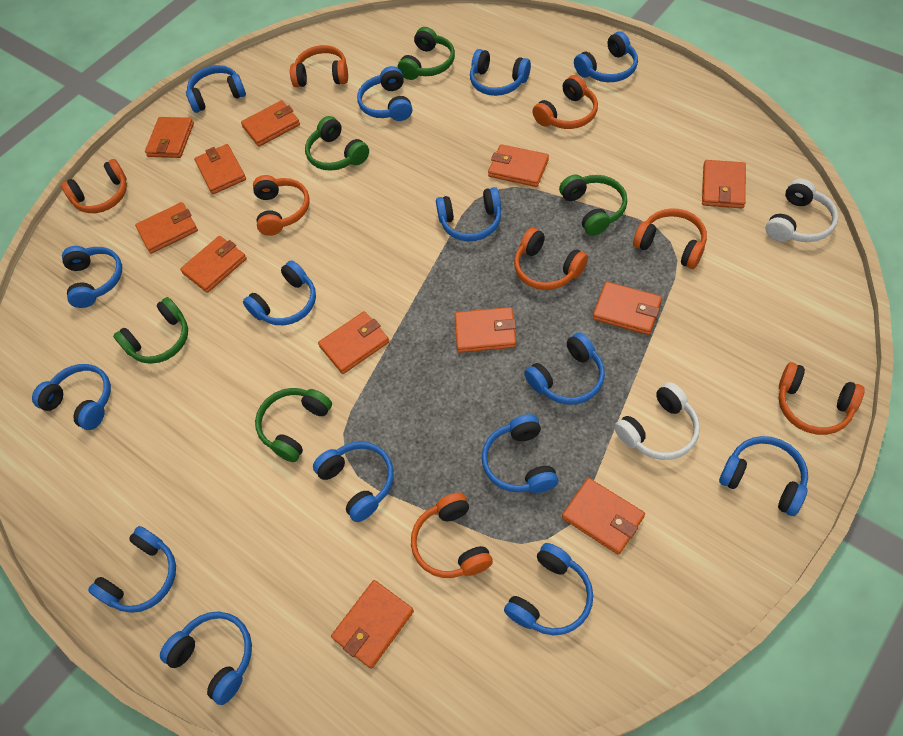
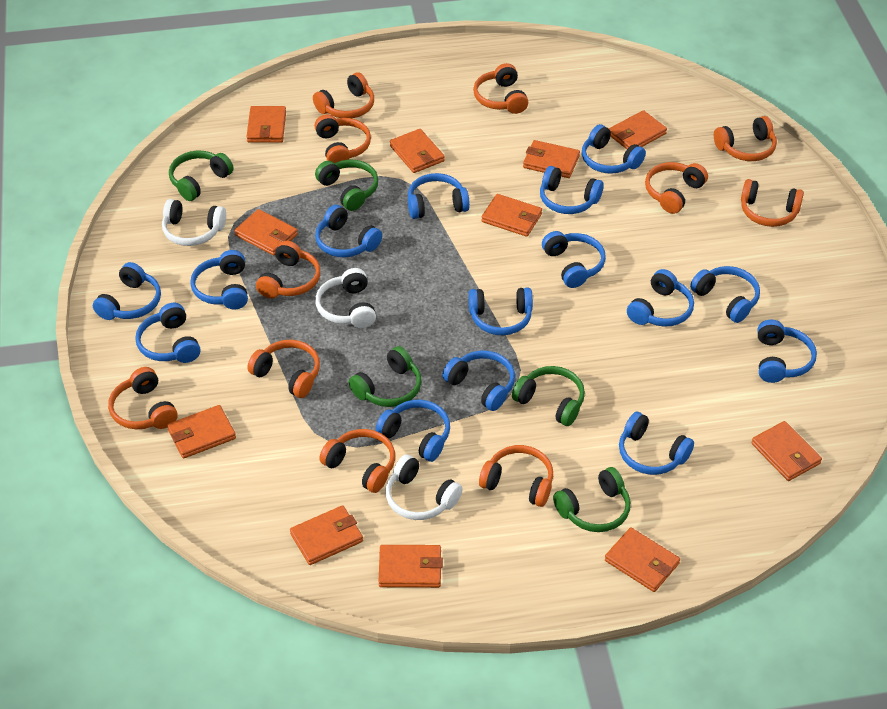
orange headphones: 8 -> 11
orange wallet: 12 -> 11
white headphones: 2 -> 3

